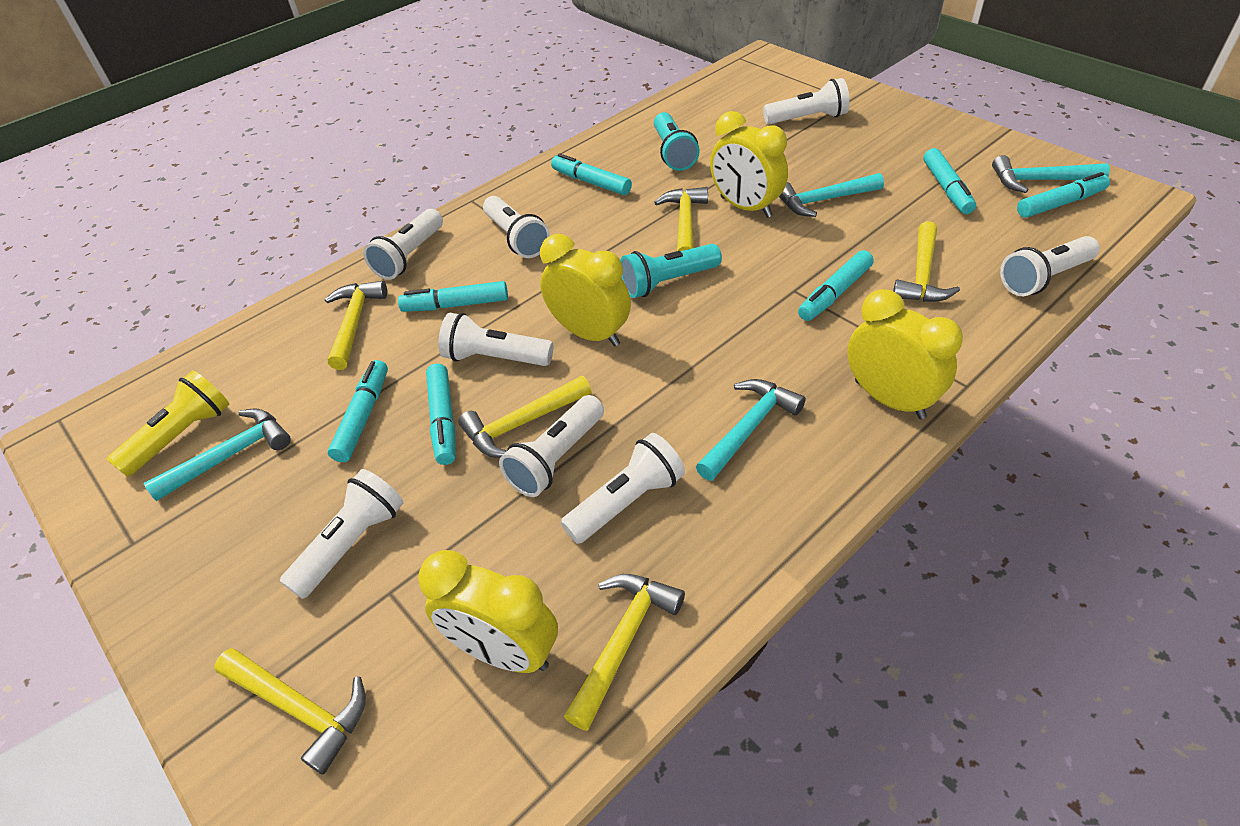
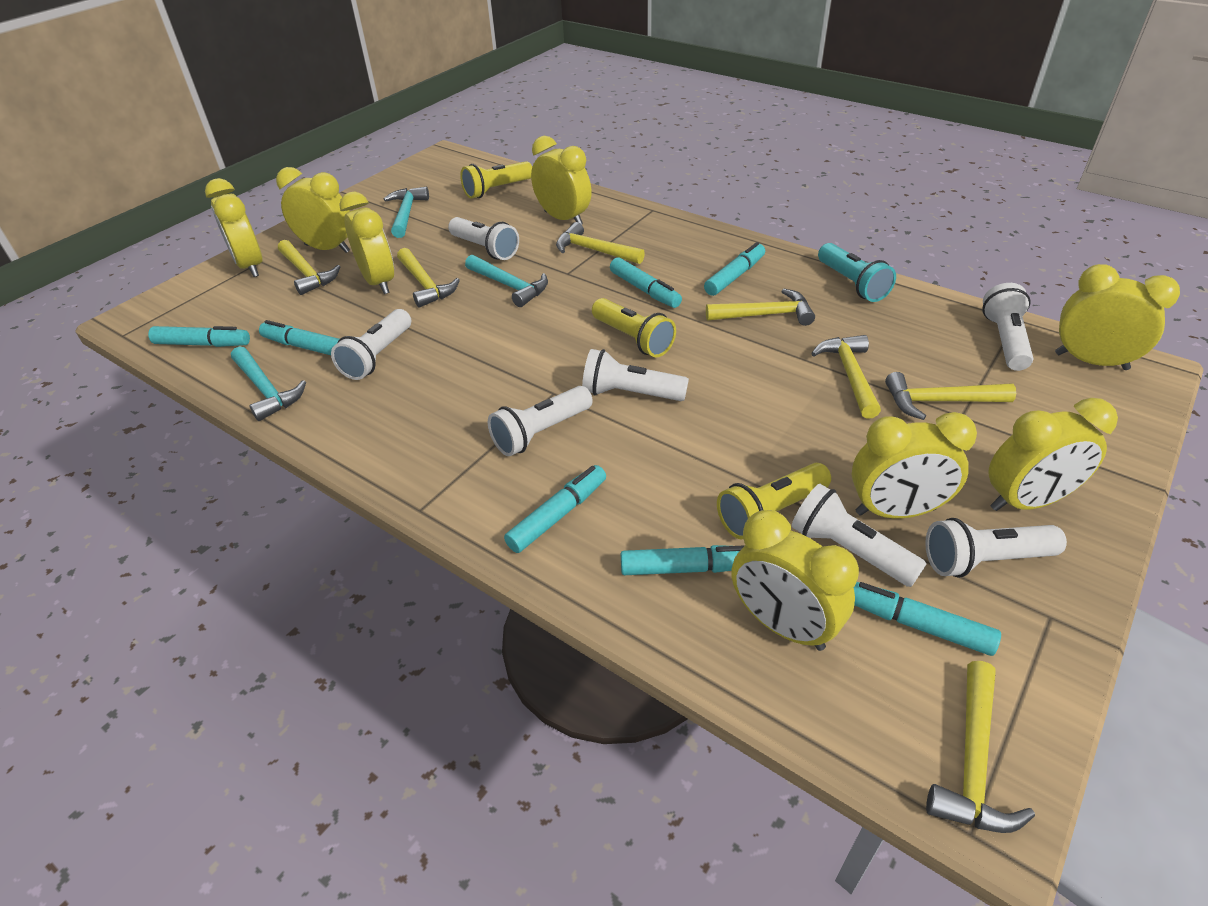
turquoise flashlight: 2 -> 1
turquoise hammer: 4 -> 3
white flashlight: 8 -> 7
yellow clock: 4 -> 8
yellow flashlight: 1 -> 3
yellow hammer: 6 -> 7

